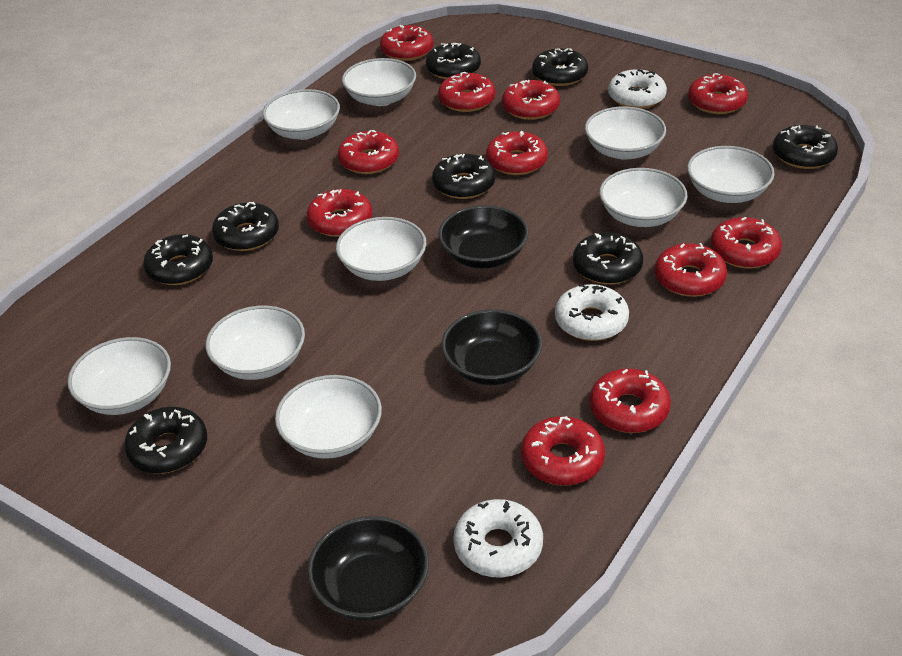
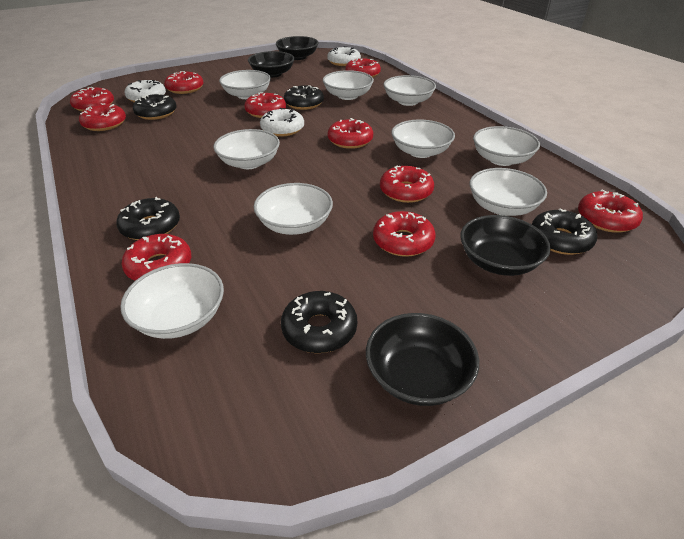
black bowl: 3 -> 4
black donut: 8 -> 5
red donut: 11 -> 10

